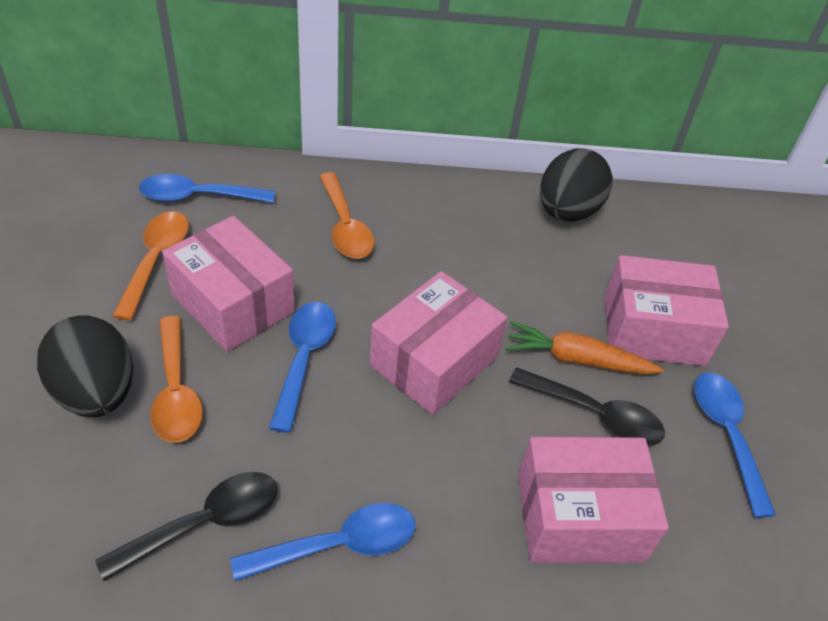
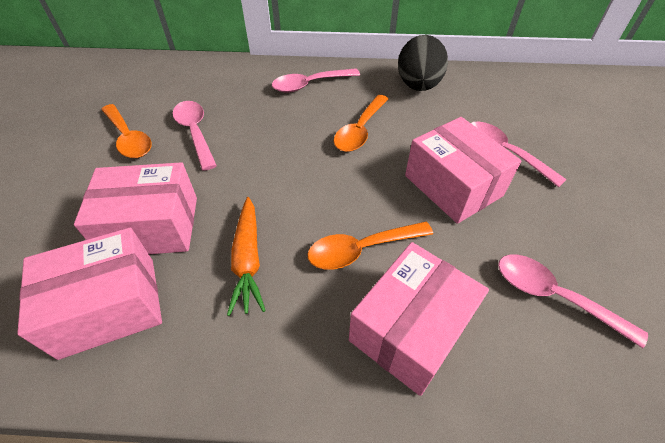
black egg: 2 -> 1
black spoon: 2 -> 0
blue spoon: 4 -> 0
pink spoon: 0 -> 4

